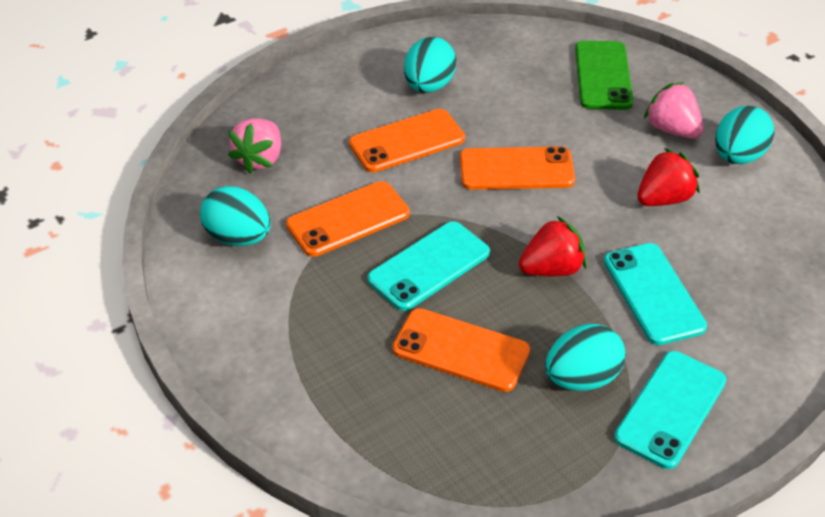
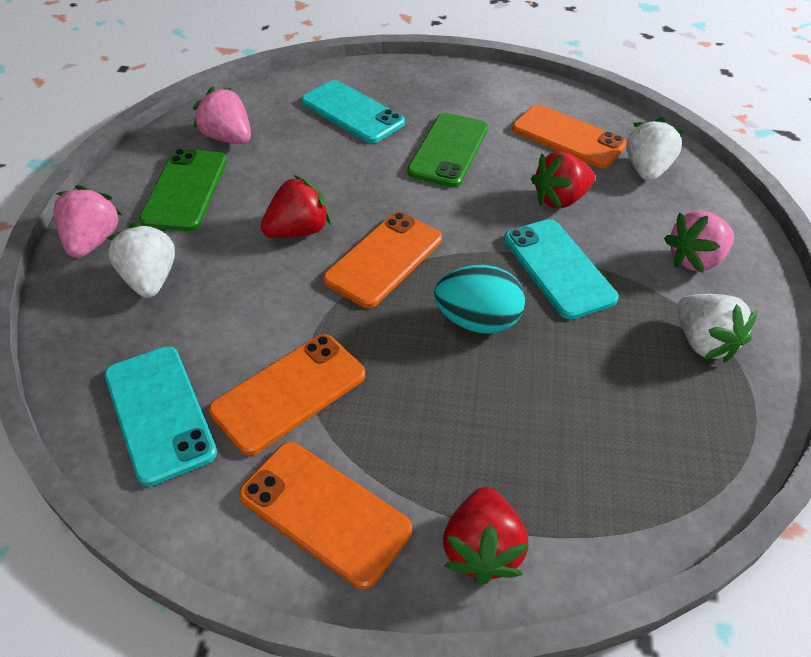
green phone: 1 -> 2
pink strawberry: 2 -> 3
red strawberry: 2 -> 3
turquoise egg: 4 -> 1
white strawberry: 0 -> 3

